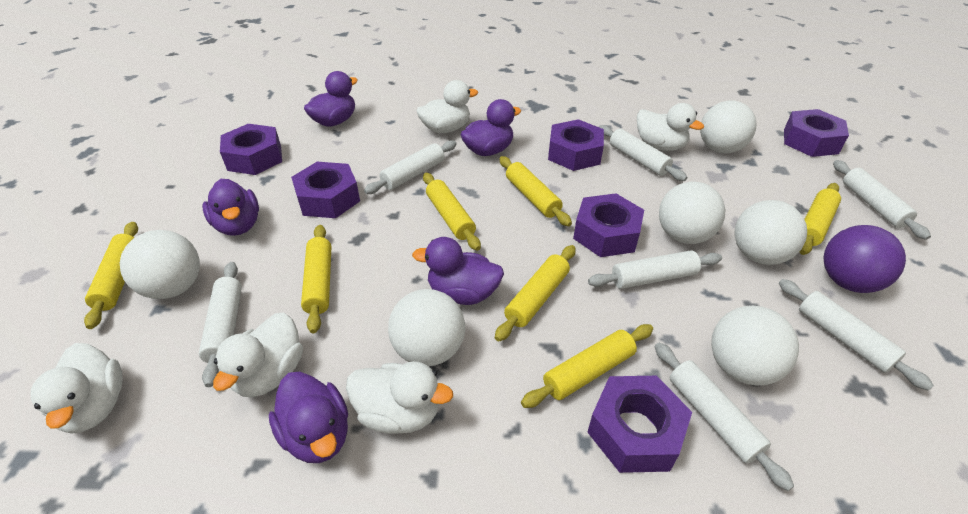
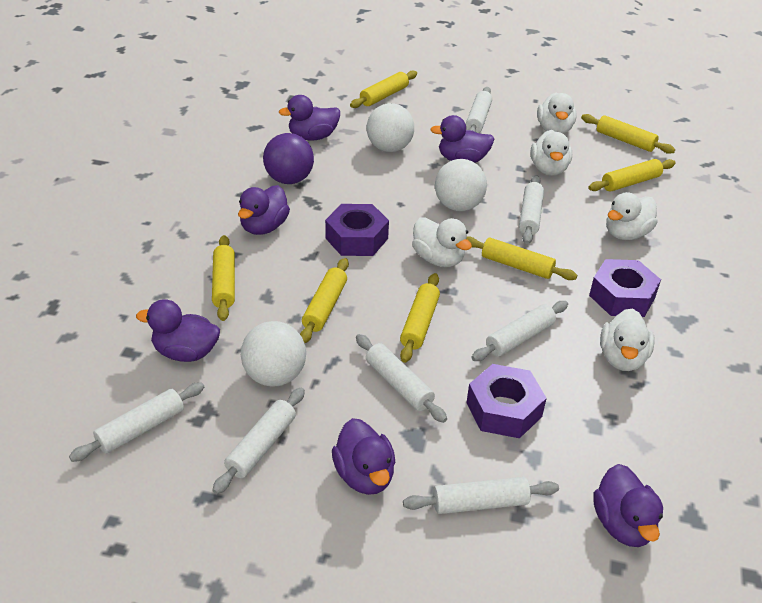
purple duck: 5 -> 6
purple nut: 6 -> 3
white ball: 6 -> 3

